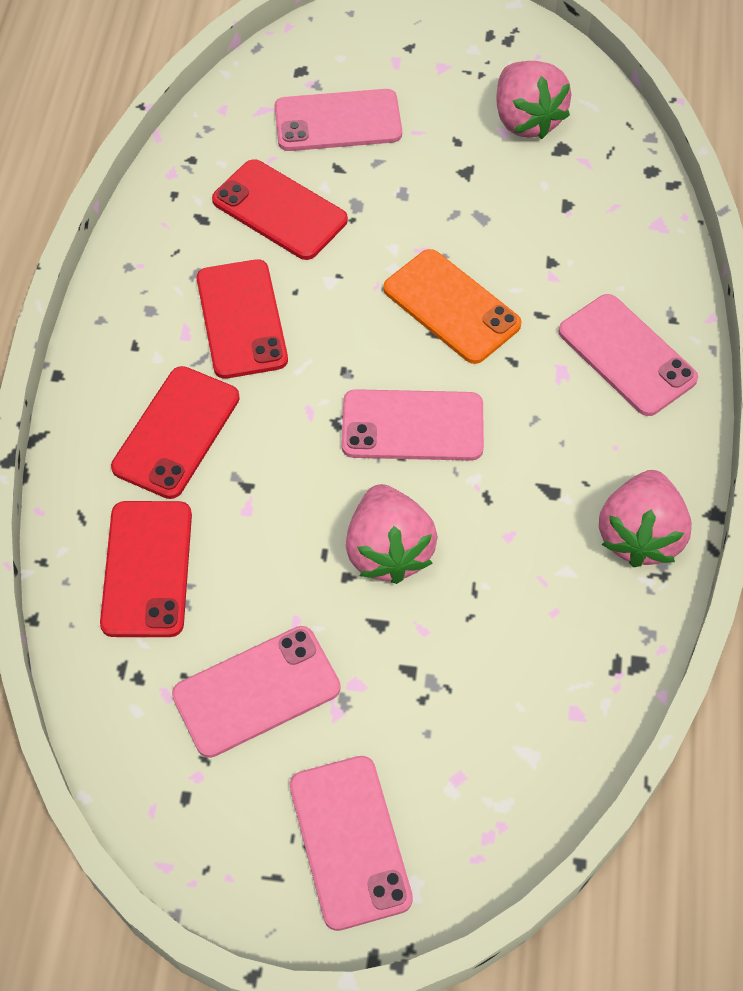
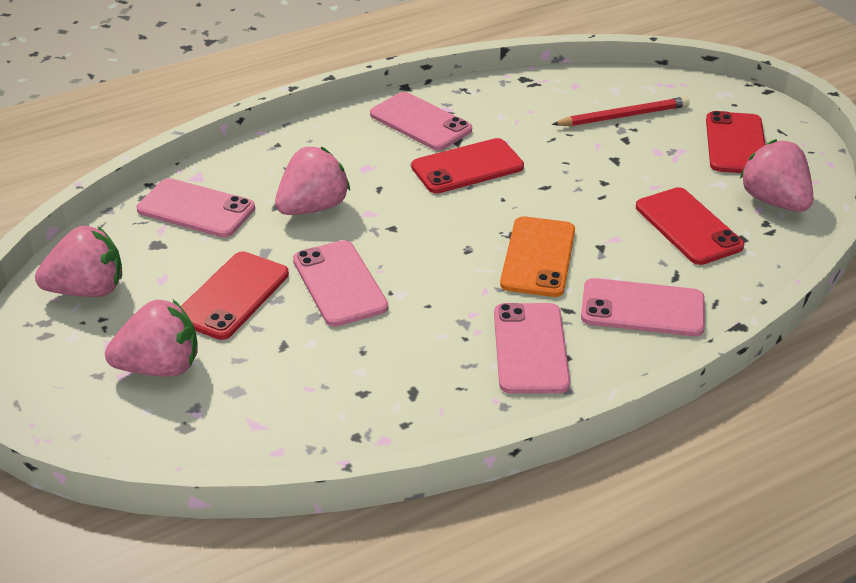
pink strawberry: 3 -> 4
red pencil: 0 -> 1

